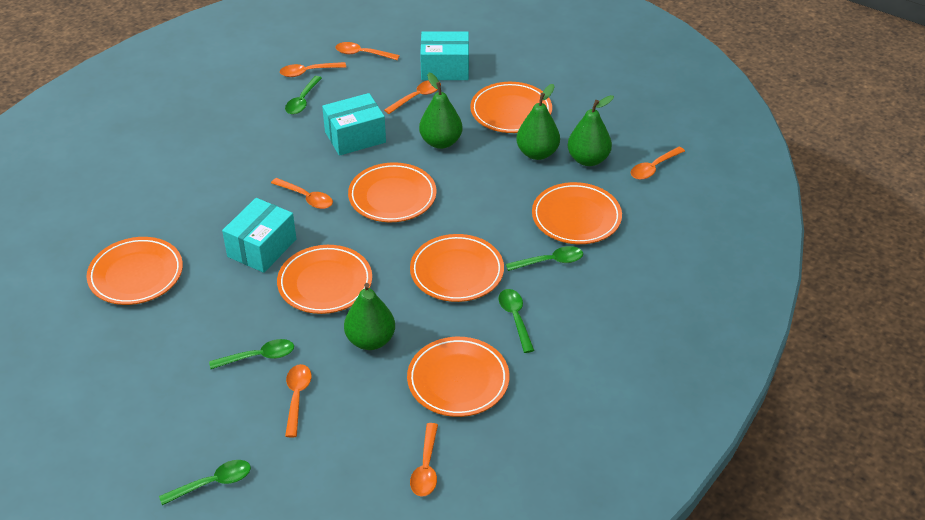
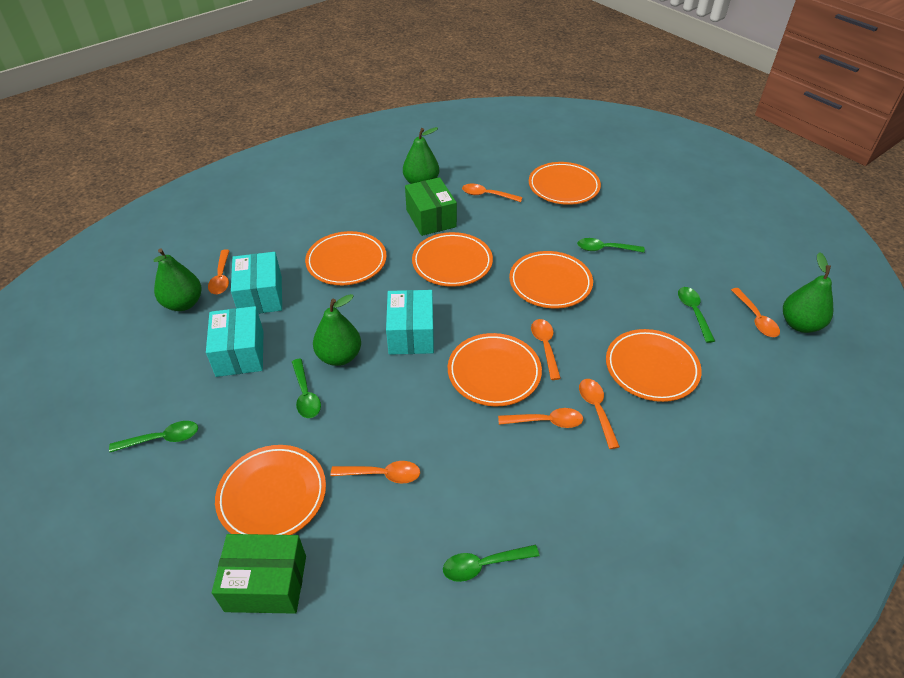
green box: 0 -> 2

